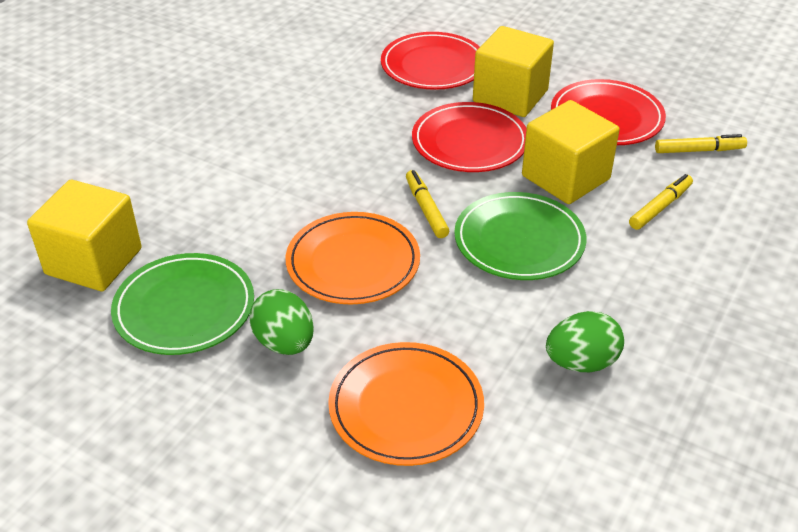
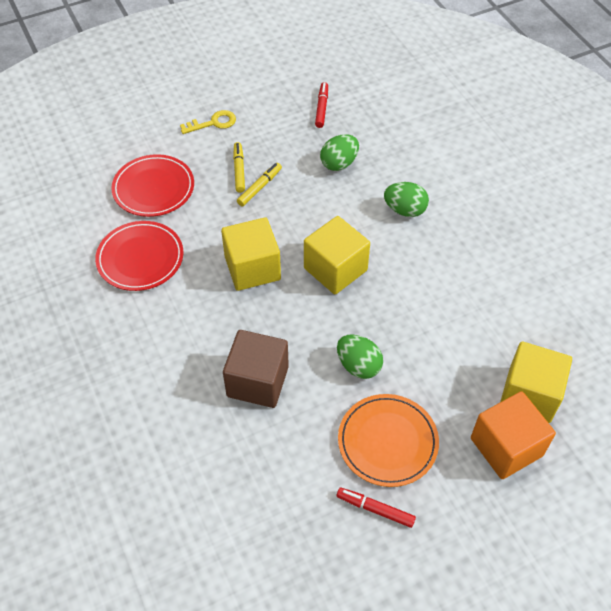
brown cube: 0 -> 1
green egg: 2 -> 3
green plate: 2 -> 0
orange cube: 0 -> 1
orange plate: 2 -> 1
red marker: 0 -> 2
red plate: 3 -> 2
yellow key: 0 -> 1
yellow marker: 3 -> 2

